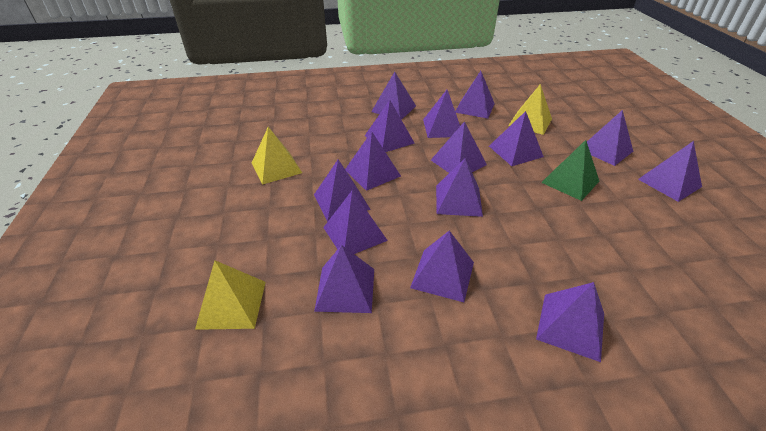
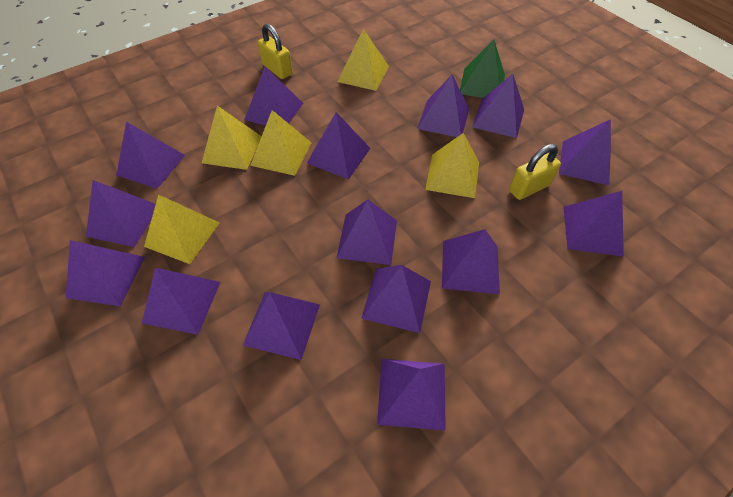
yellow padlock: 0 -> 2
yellow pyramid: 3 -> 5

